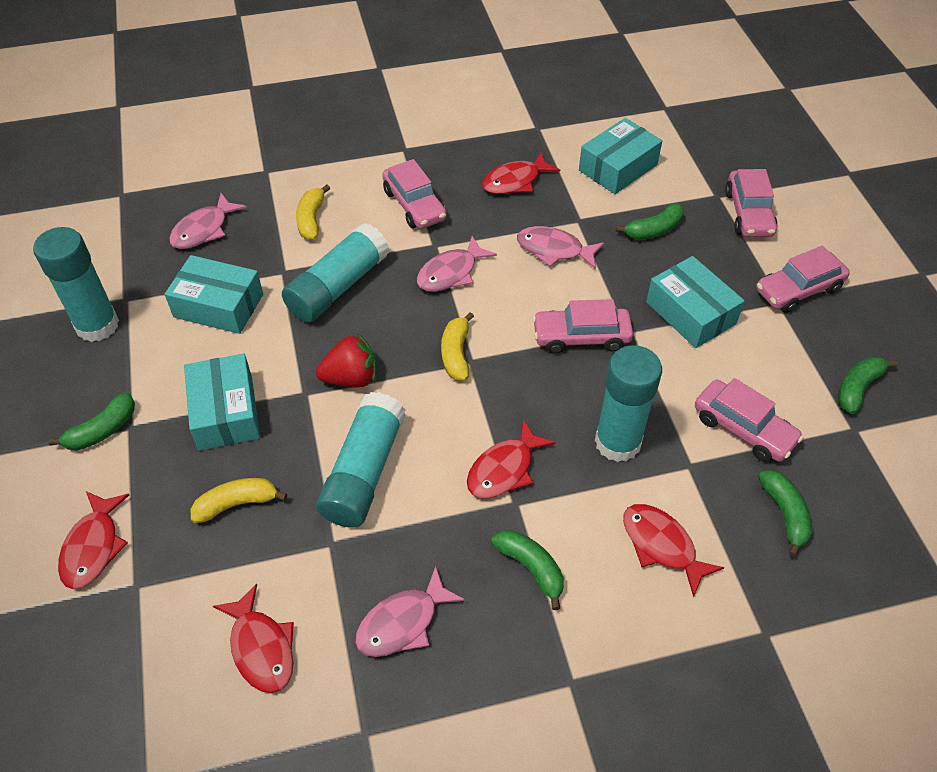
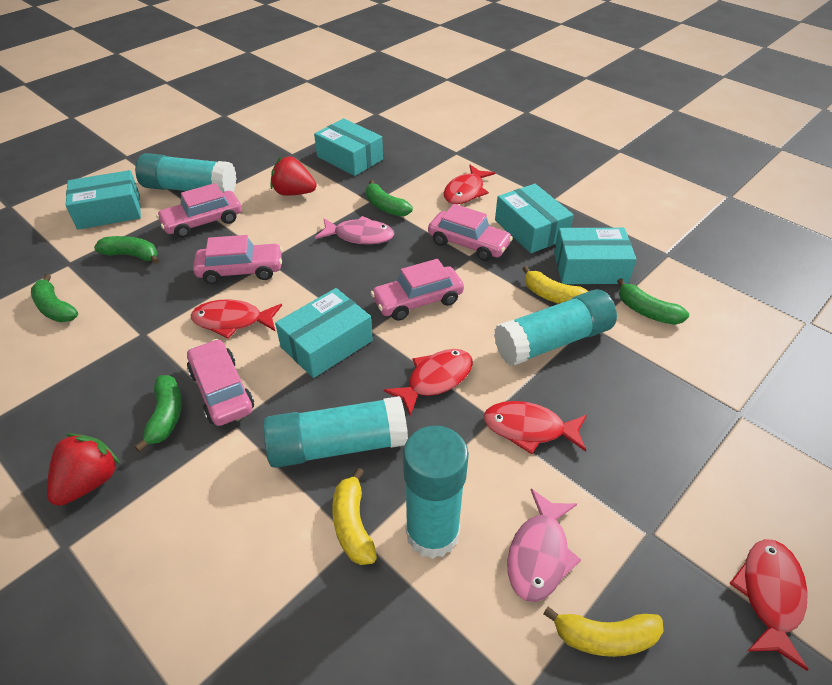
pink fish: 4 -> 2
red strawberry: 1 -> 2
turquoise box: 4 -> 5

